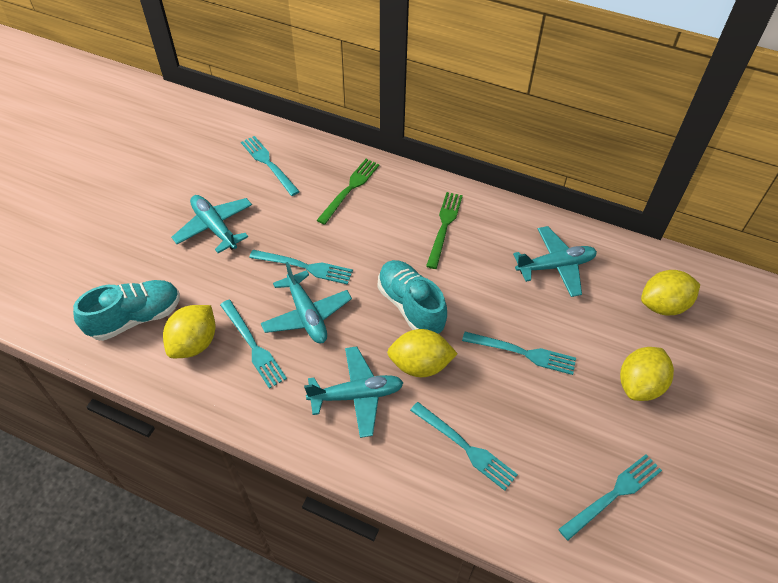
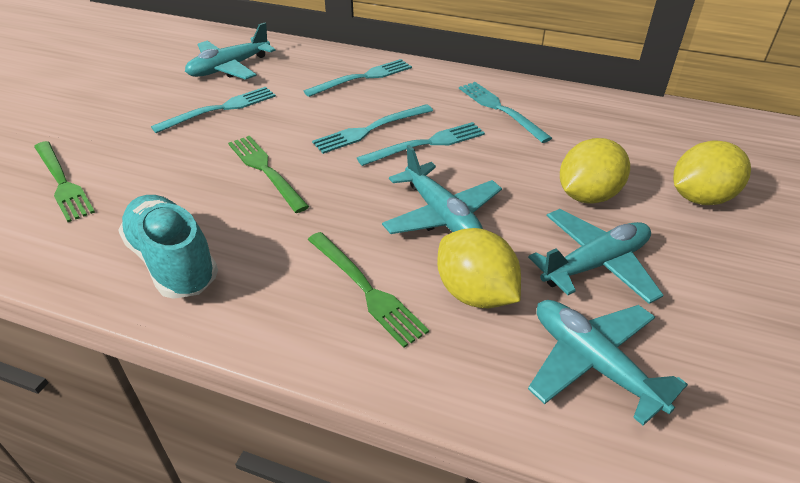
green fork: 2 -> 3
turquoise fork: 6 -> 5
turquoise shoe: 2 -> 1
yellow lemon: 4 -> 3

